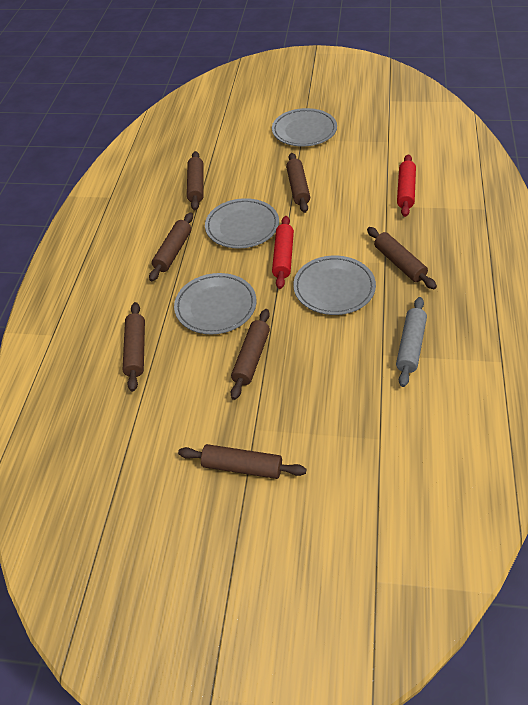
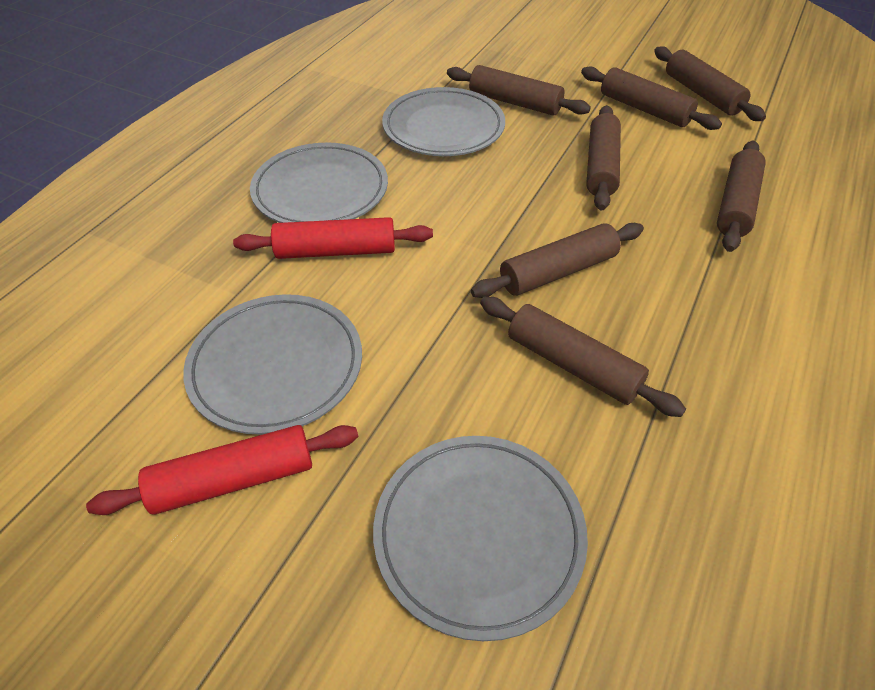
grey rolling pin: 1 -> 0

